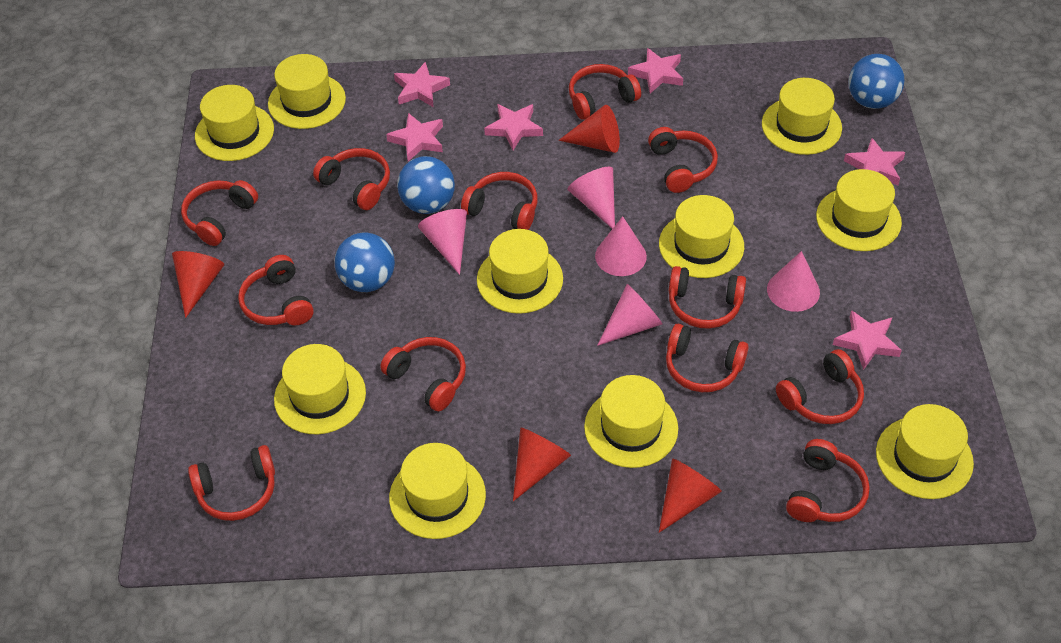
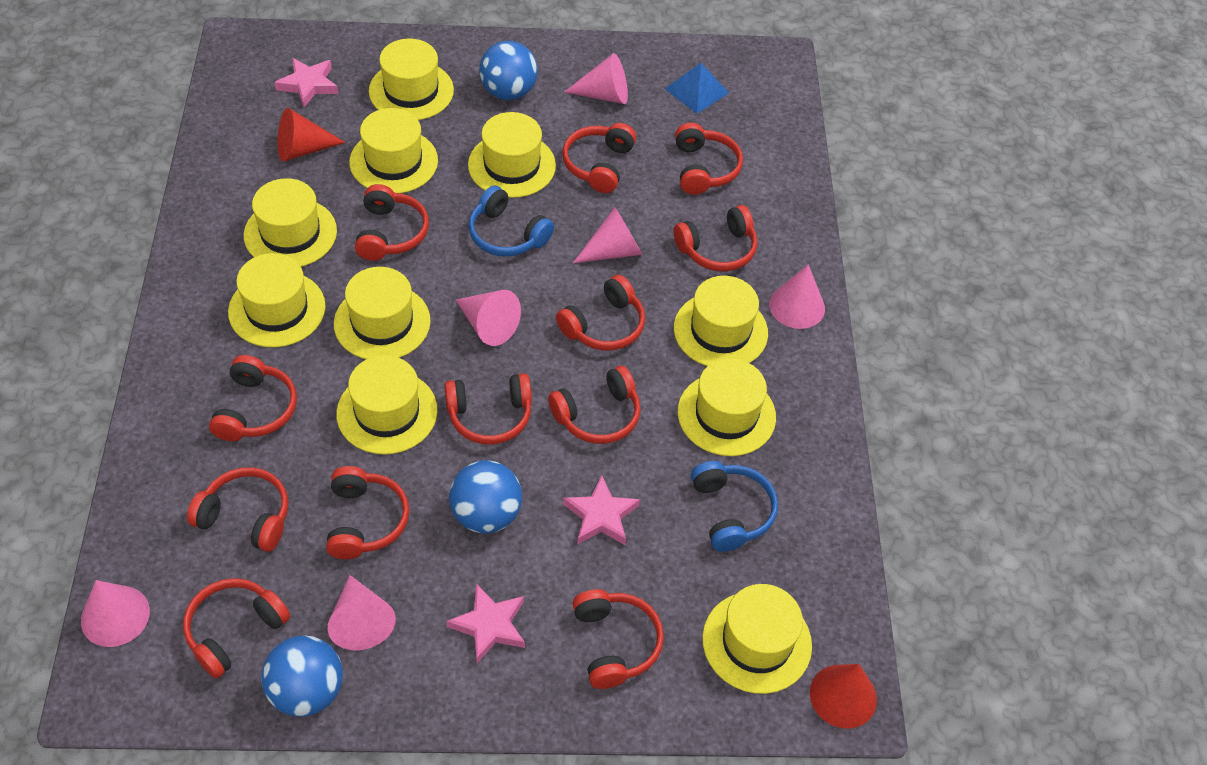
blue headphones: 0 -> 2
blue pyramid: 0 -> 1
pink cone: 5 -> 6
pink star: 6 -> 3
red cone: 4 -> 2

